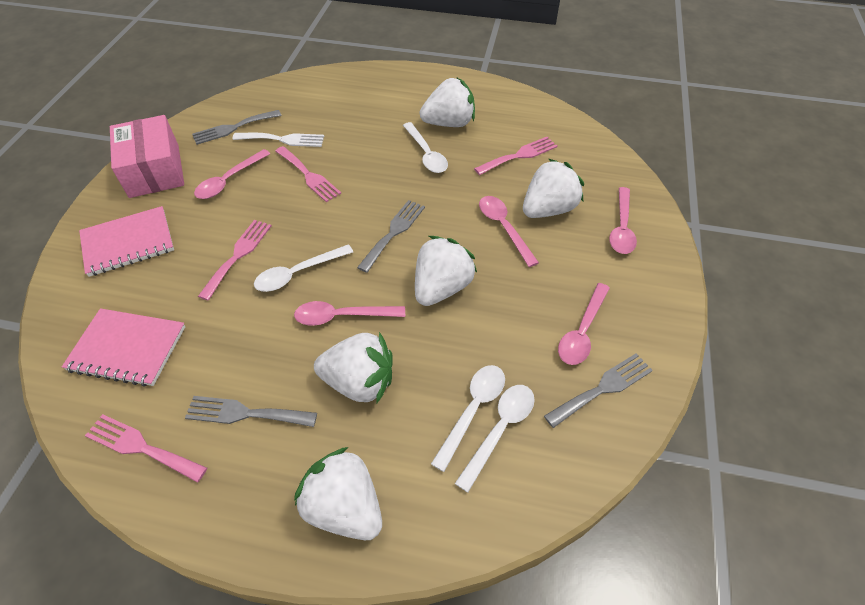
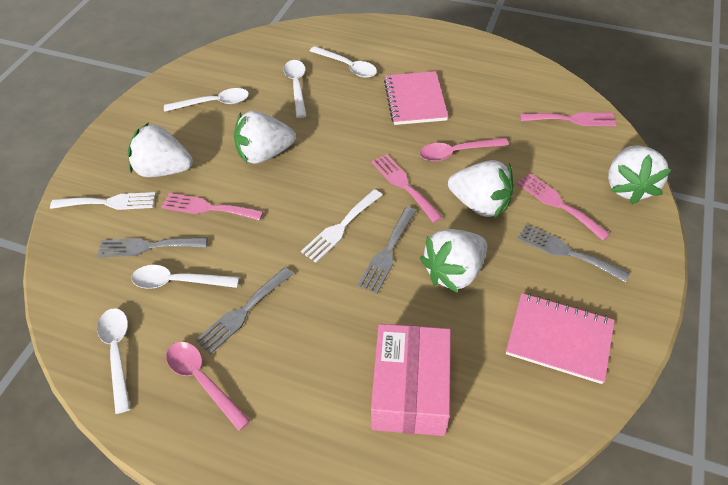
pink spoon: 5 -> 2
white fork: 1 -> 2
white spoon: 4 -> 5

